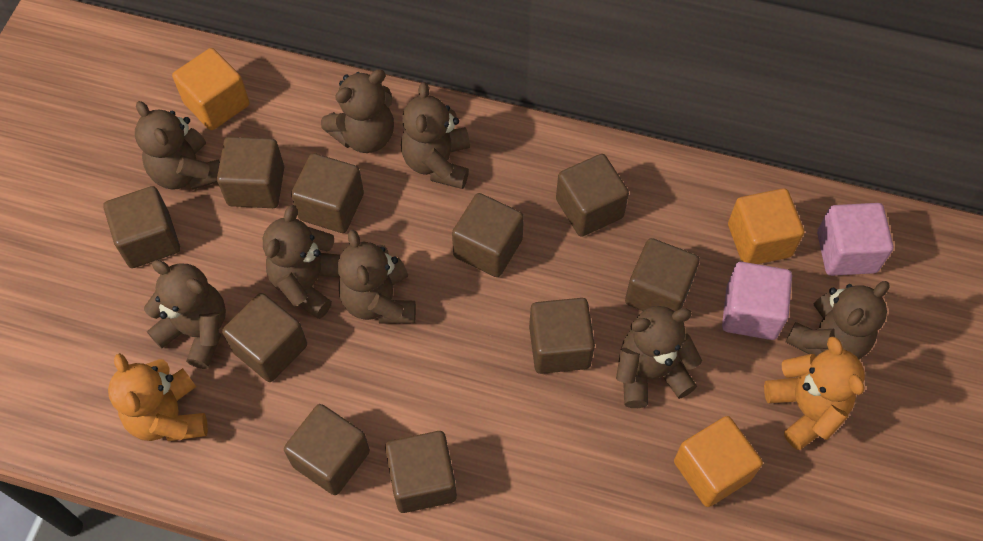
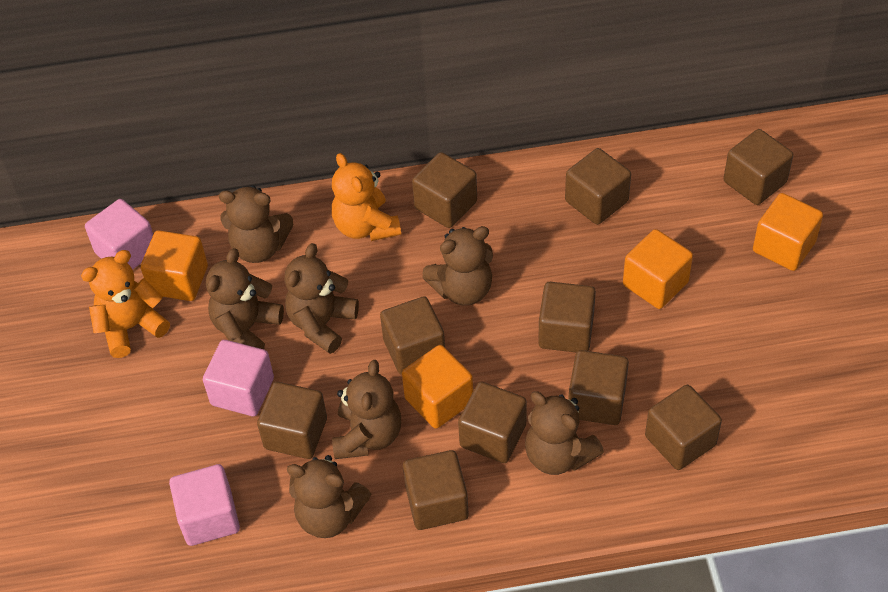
brown teddy bear: 8 -> 7
orange cube: 3 -> 4
pink cube: 2 -> 3

